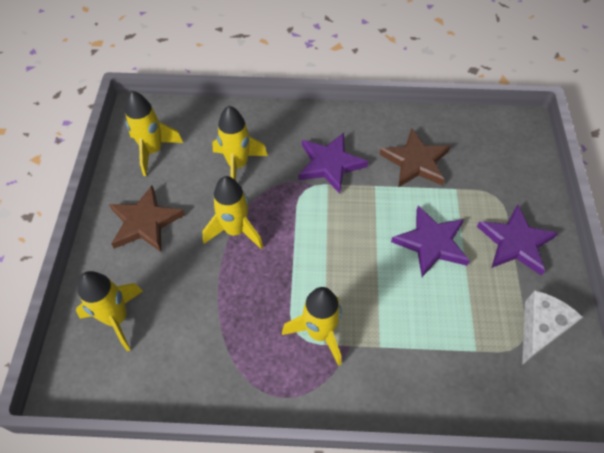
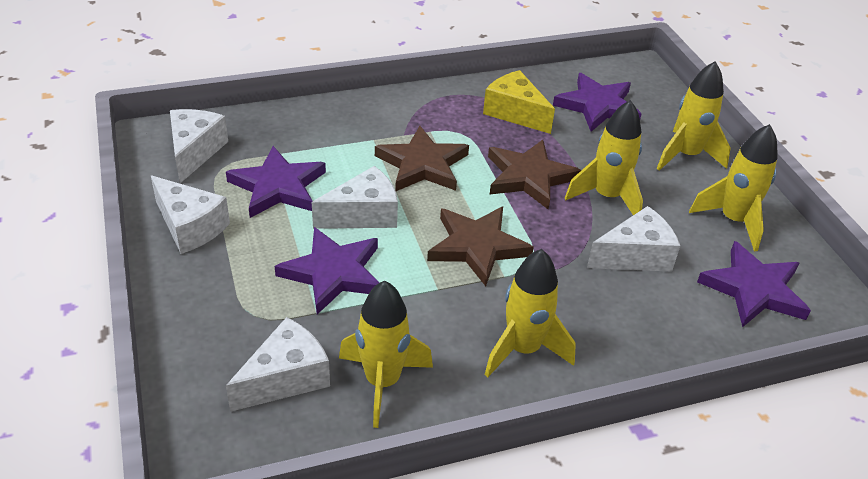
brown star: 2 -> 3
purple star: 3 -> 4
white cheese: 1 -> 5
yellow cheese: 0 -> 1

